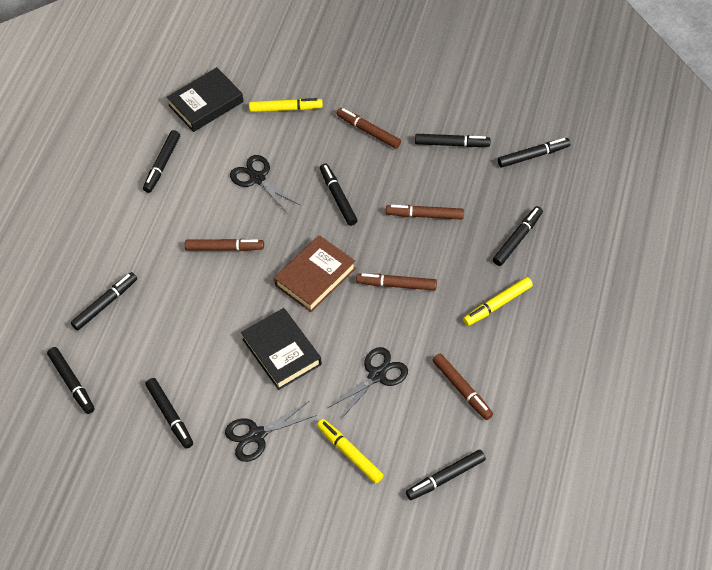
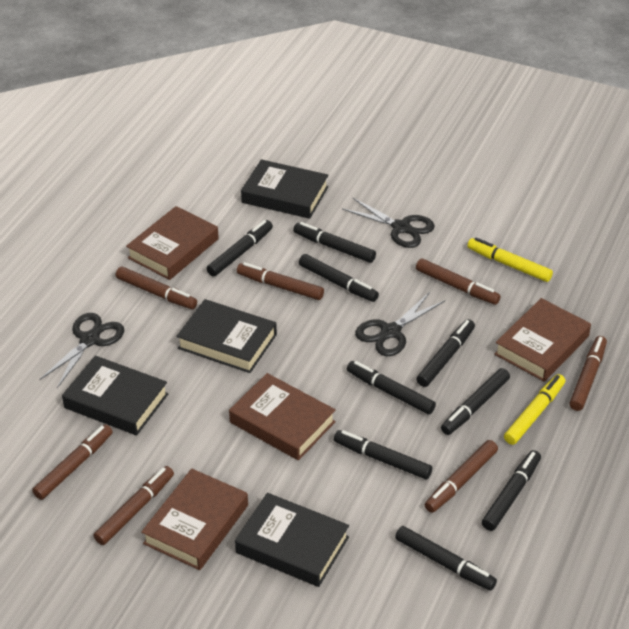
black book: 2 -> 4
brown book: 1 -> 4
brown marker: 5 -> 7
yellow marker: 3 -> 2

